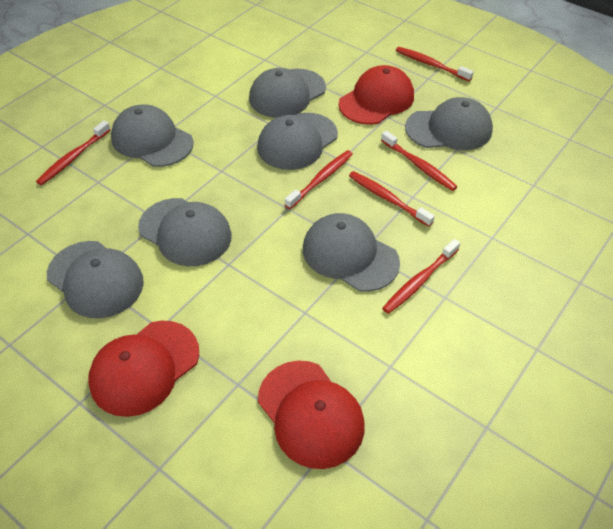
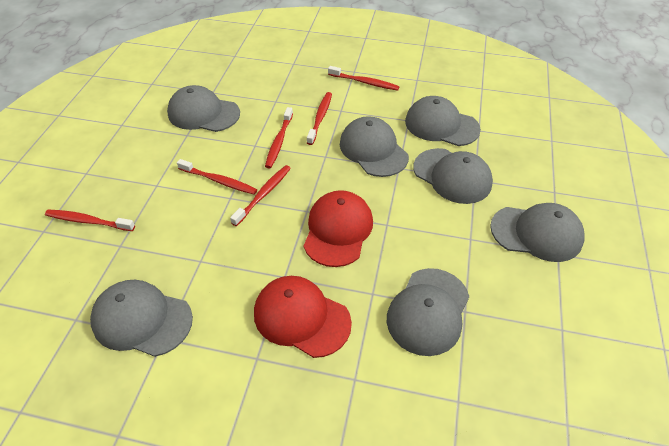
red cap: 3 -> 2

